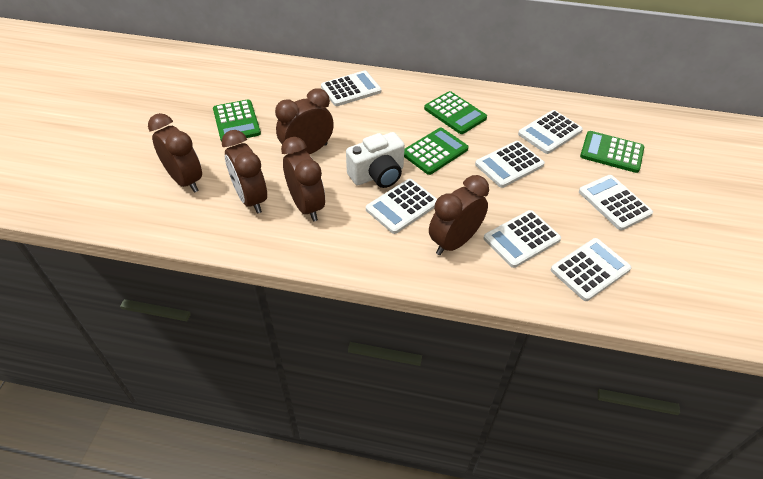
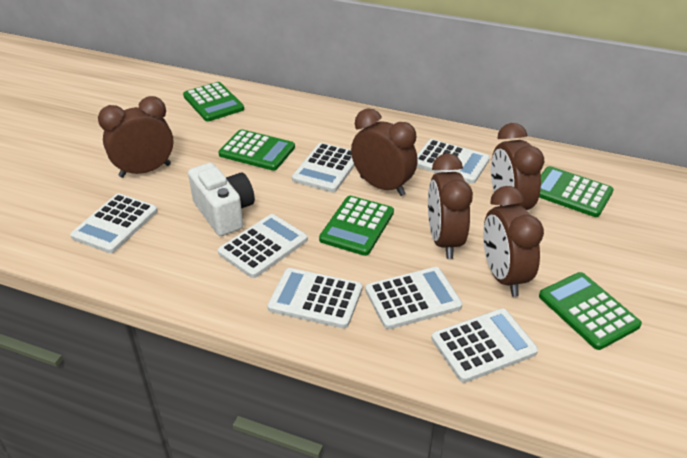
green calculator: 4 -> 5

